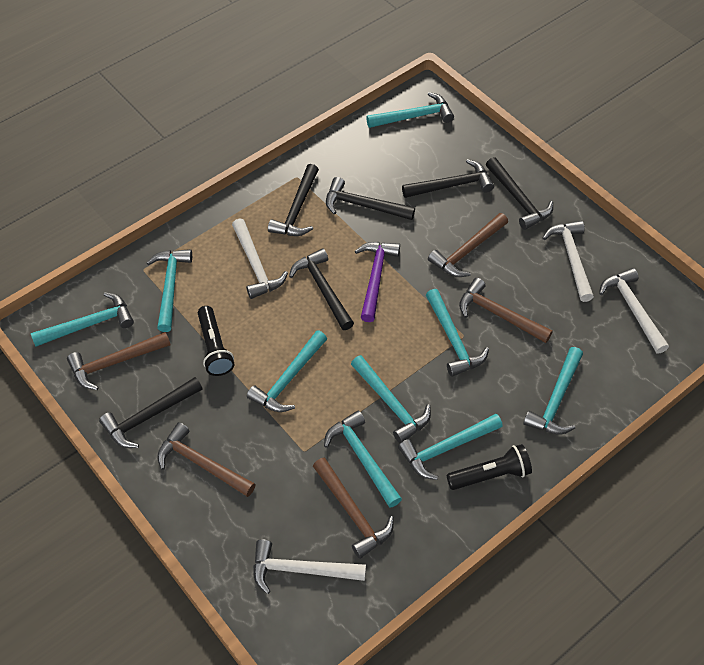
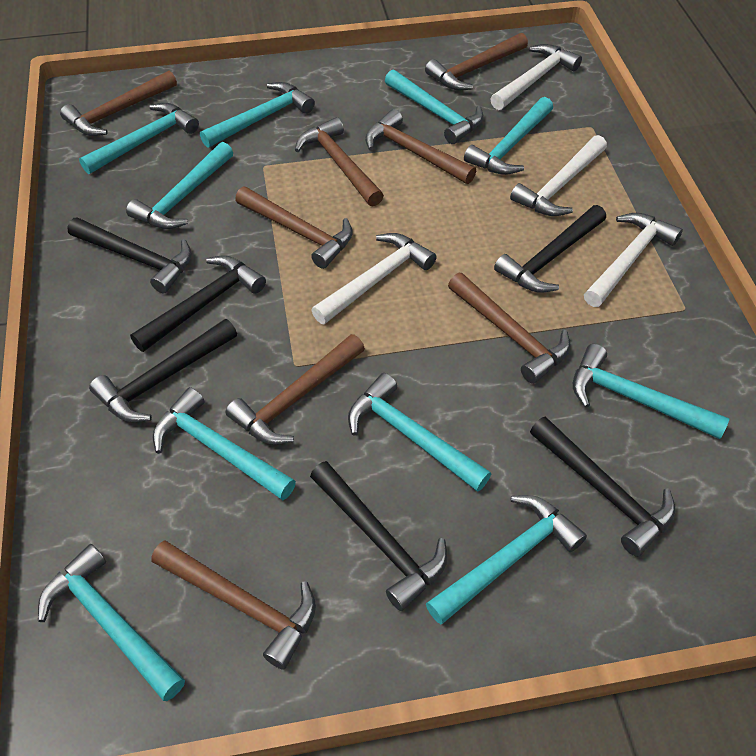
black flashlight: 2 -> 0
brown hammer: 5 -> 8
purple hammer: 1 -> 0
turquoise hammer: 9 -> 10

